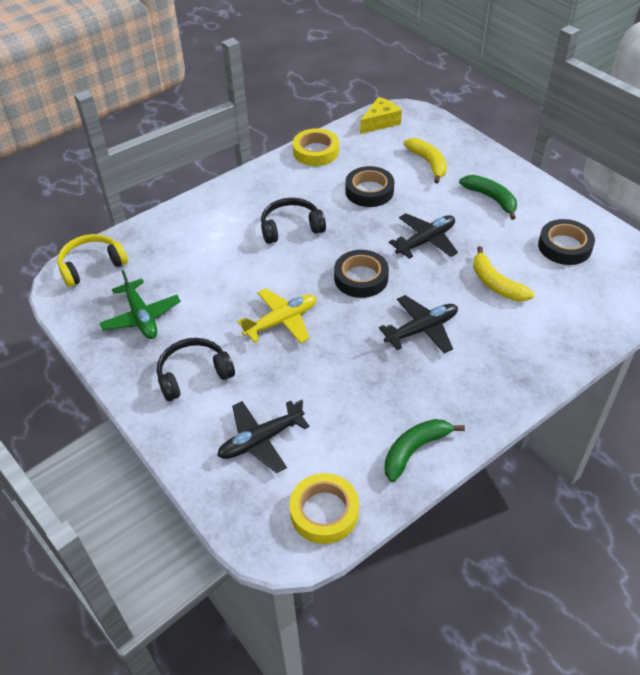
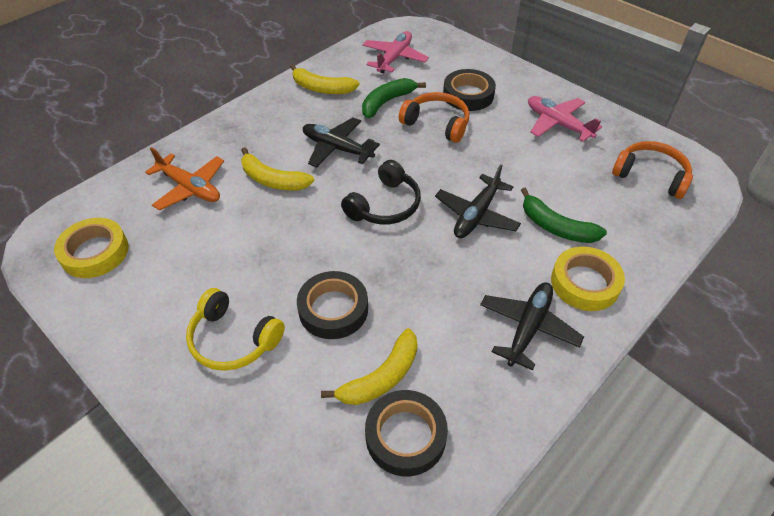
black headphones: 2 -> 1
green plane: 1 -> 0
orange headphones: 0 -> 2
orange plane: 0 -> 1
pink plane: 0 -> 2
yellow banana: 2 -> 3
yellow cheese: 1 -> 0
yellow plane: 1 -> 0

